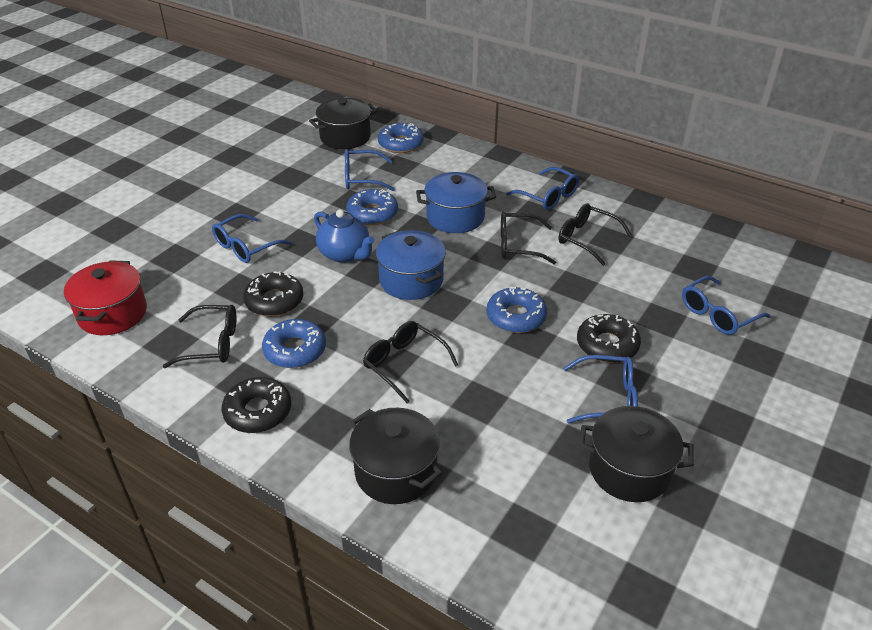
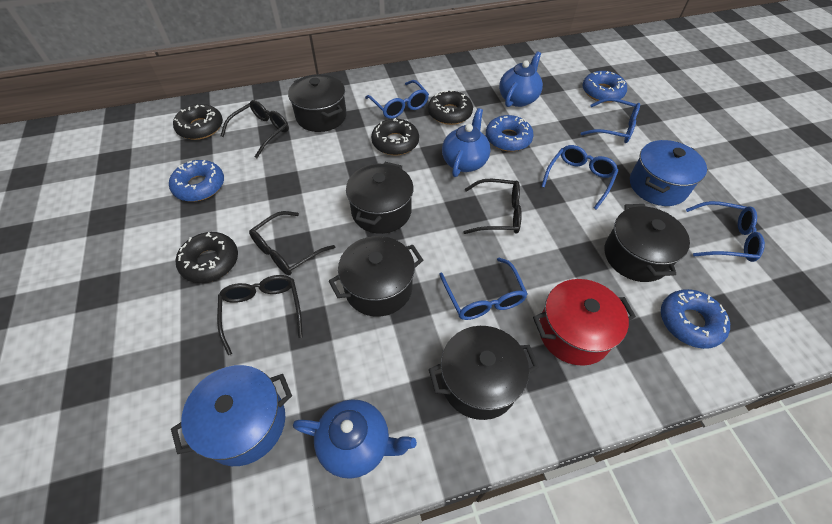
black donut: 3 -> 4
black pot: 3 -> 5
blue teapot: 1 -> 3

